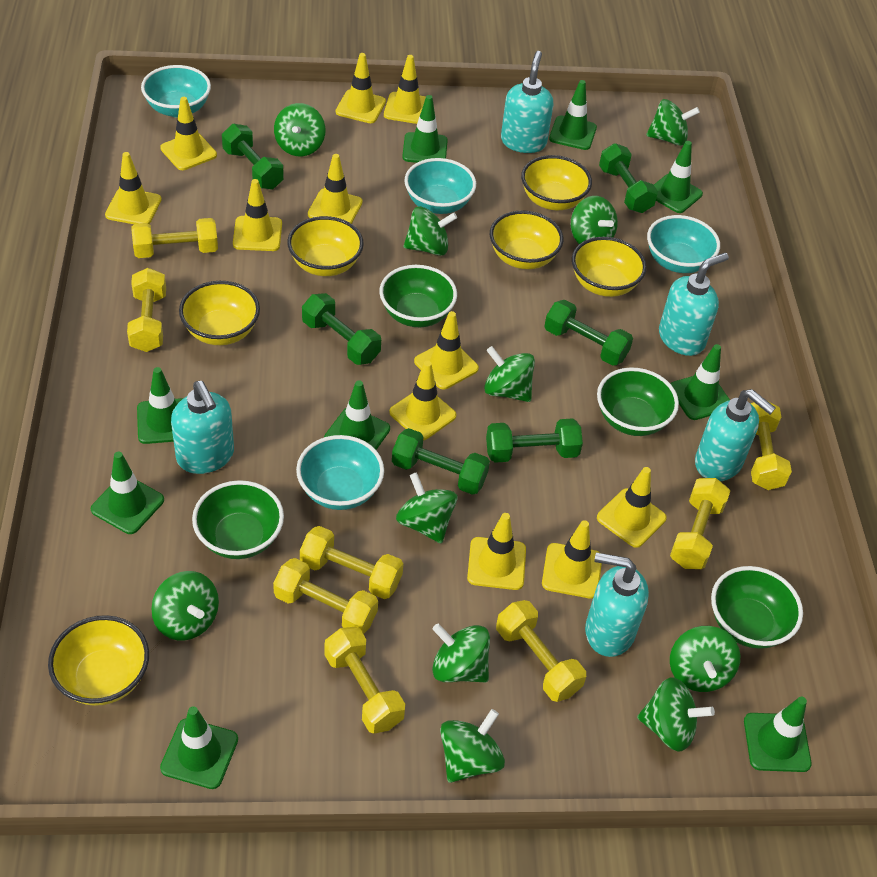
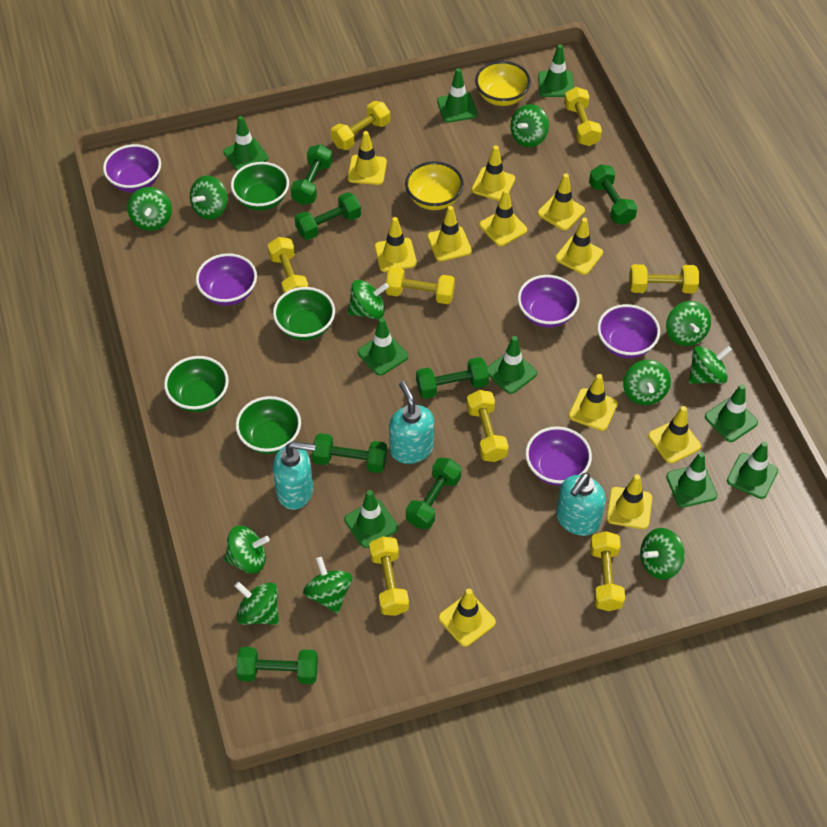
green dumbbell: 6 -> 7
purple bowl: 0 -> 5
turquoise bowl: 4 -> 0
turquoise soap dispenser: 5 -> 3
yellow bowl: 6 -> 2

